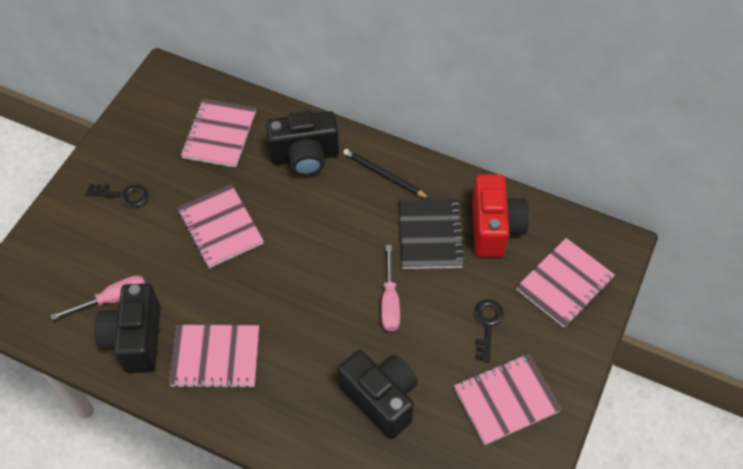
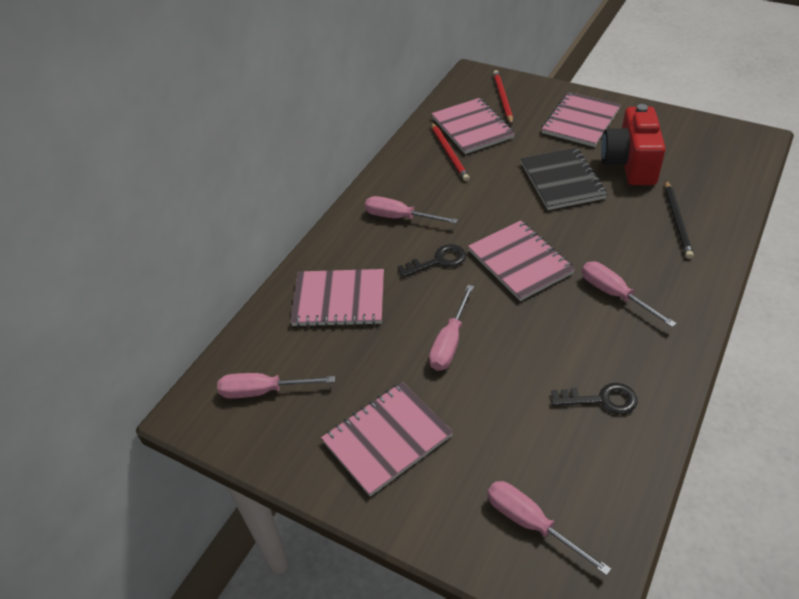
black camera: 3 -> 0
pink screwdriver: 2 -> 5
red pencil: 0 -> 2

